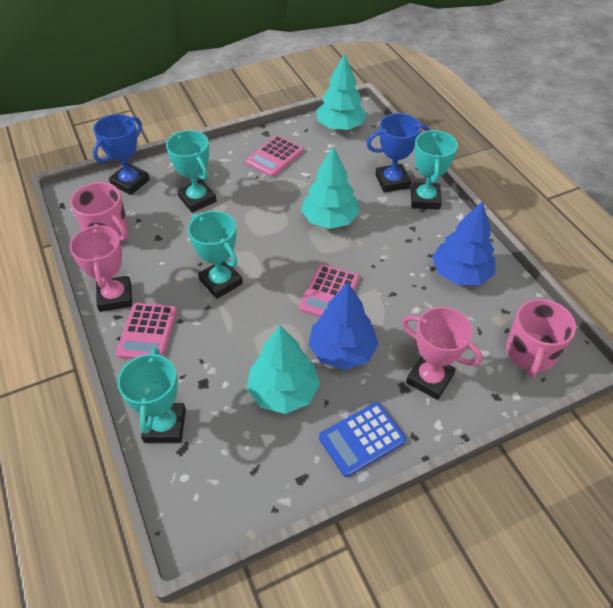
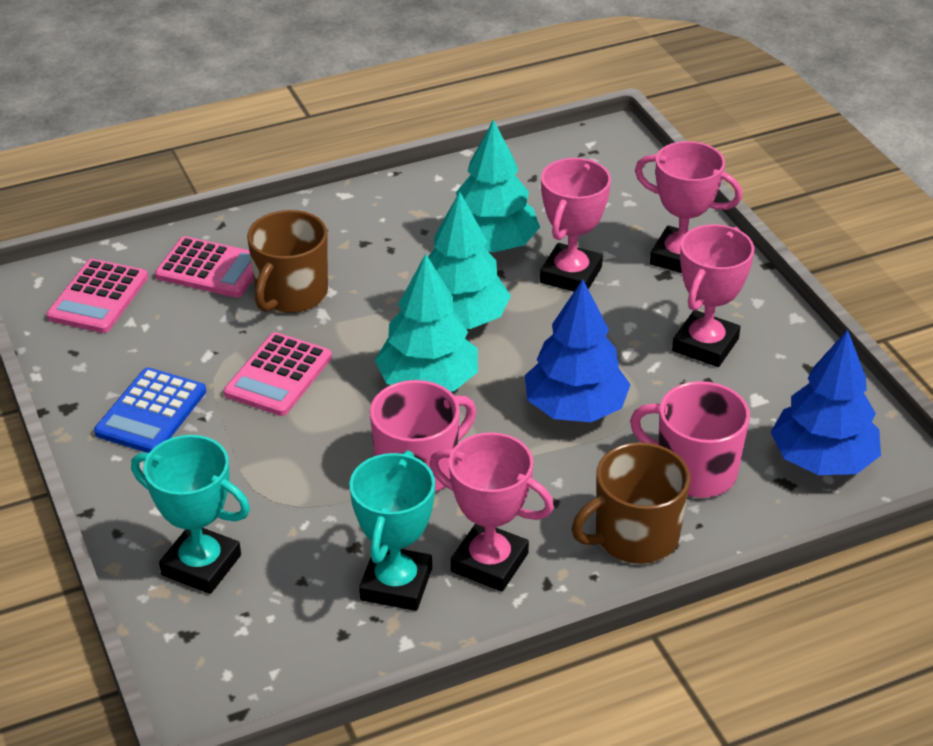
blue trophy: 2 -> 0
brown mug: 0 -> 2
pink trophy: 2 -> 4
turquoise trophy: 4 -> 2

